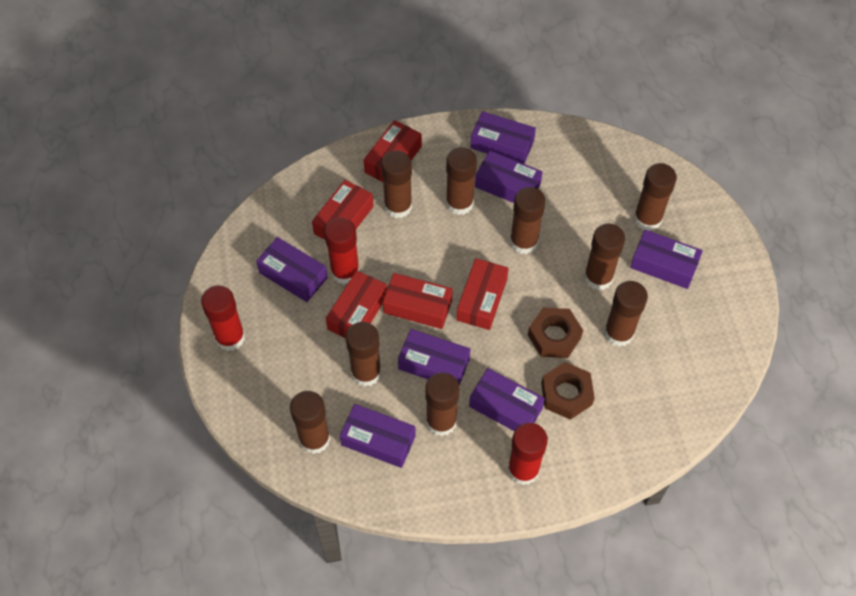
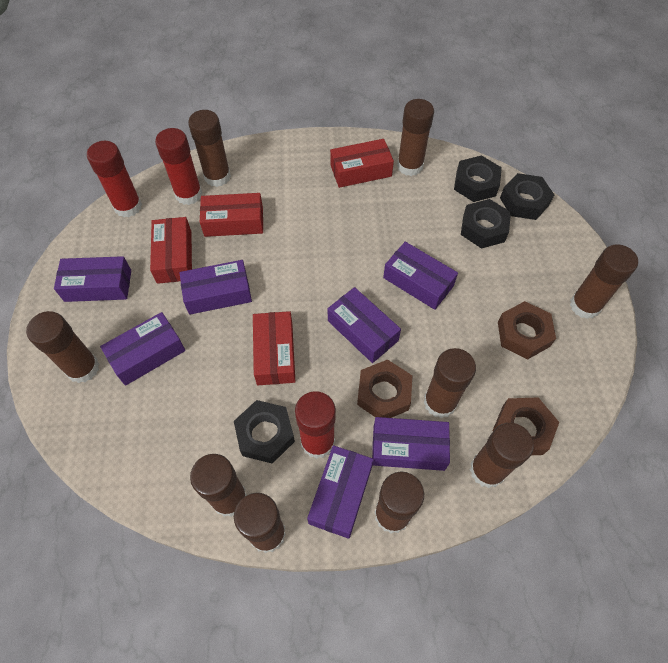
black nut: 0 -> 4
brown nut: 2 -> 3
red box: 5 -> 4

